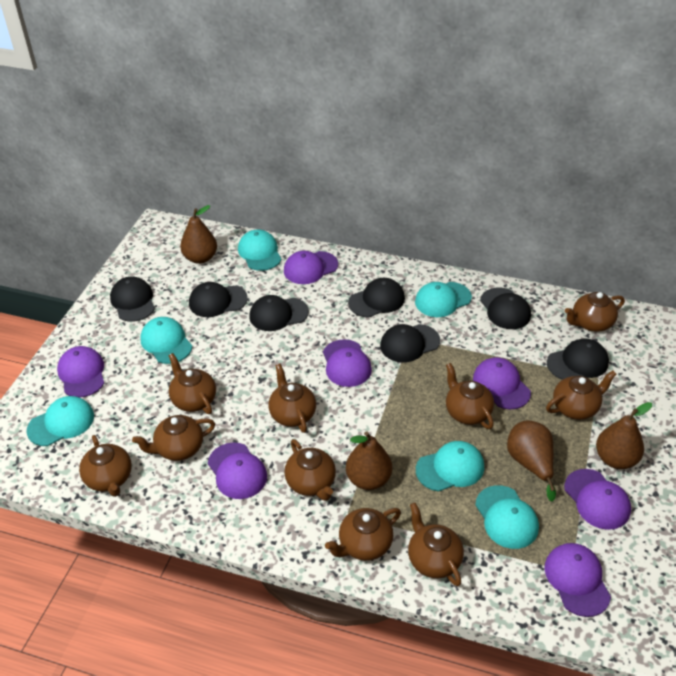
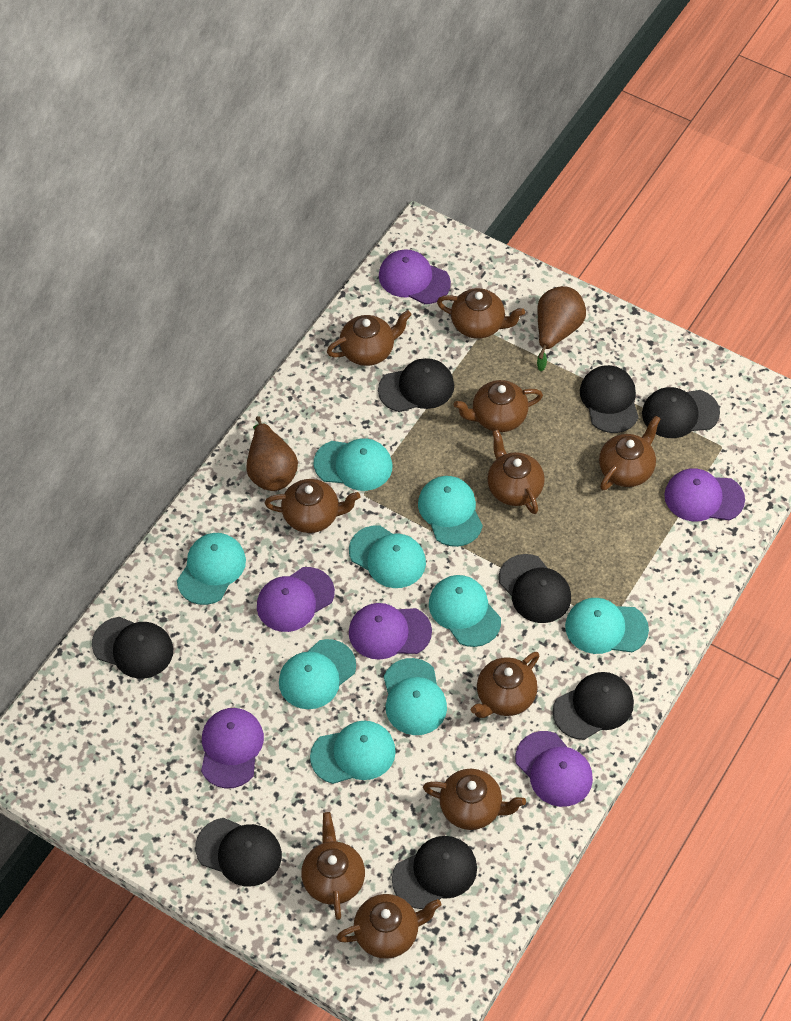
black cap: 7 -> 8
brown pear: 4 -> 2
purple cap: 7 -> 6
turquoise cap: 6 -> 9

